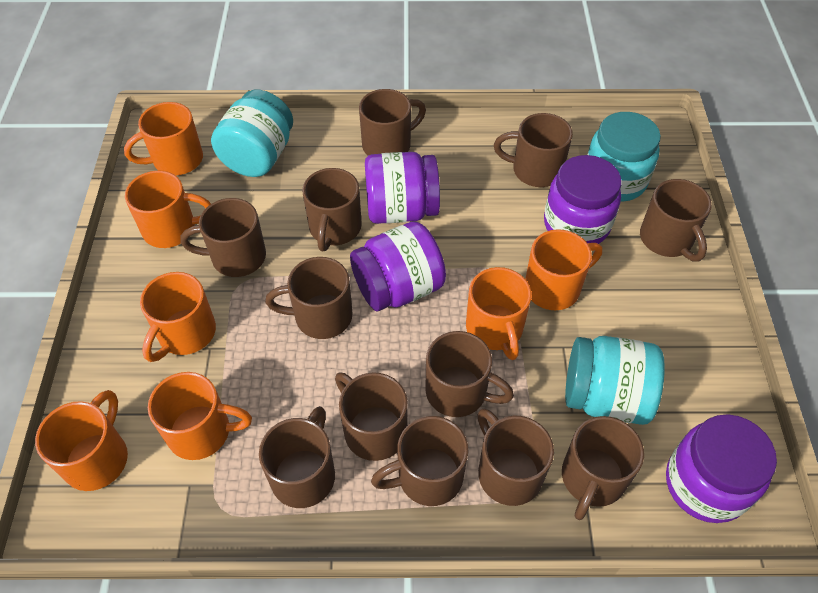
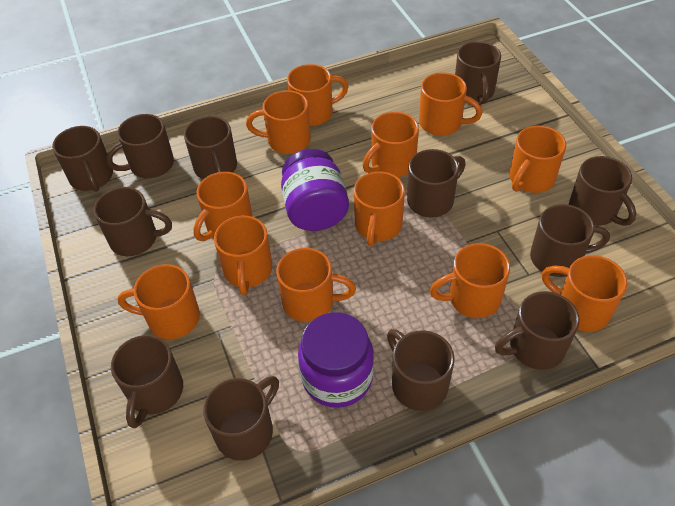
orange mug: 7 -> 12
purple jar: 4 -> 2
turquoise jar: 3 -> 0

